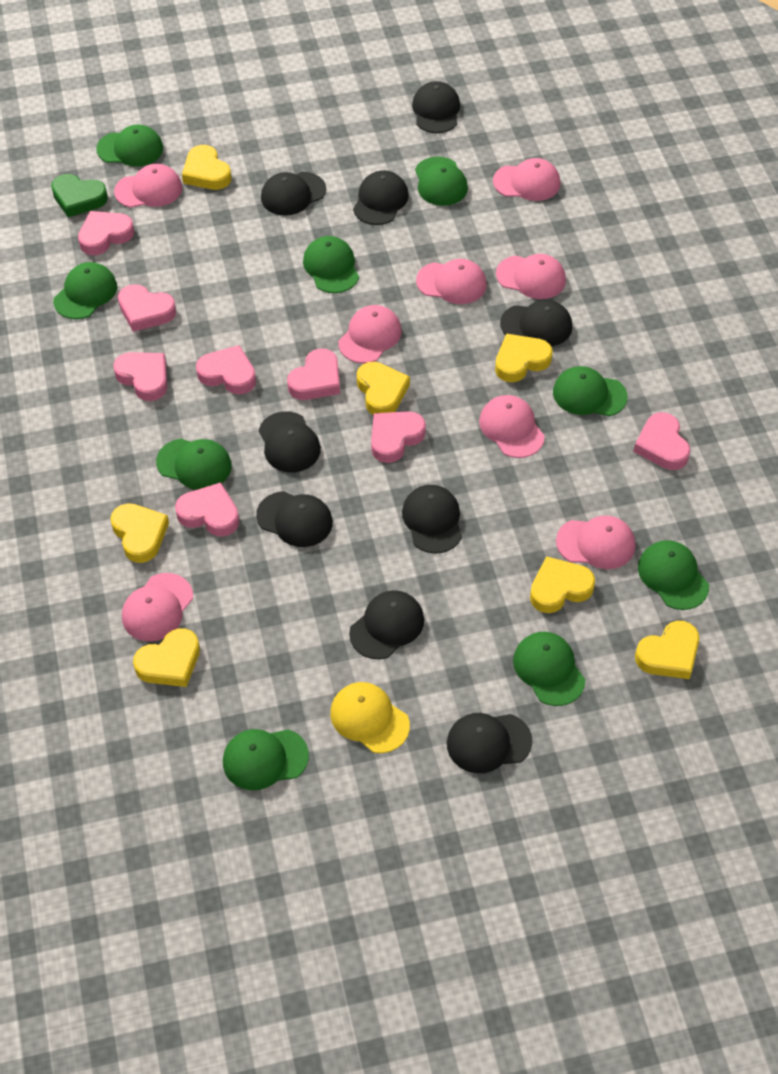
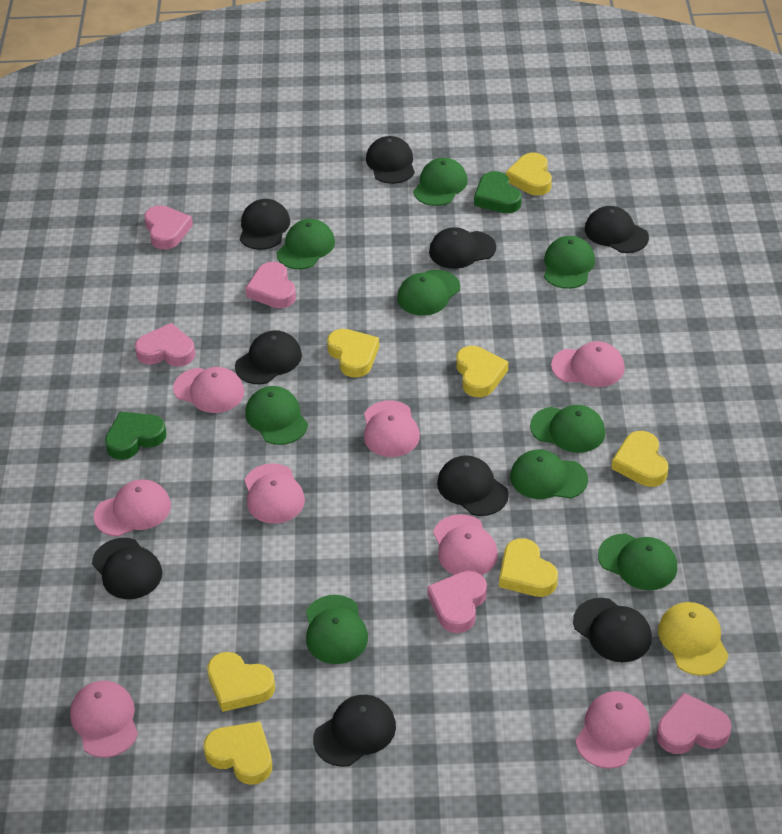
green heart: 1 -> 2
pink heart: 8 -> 5

